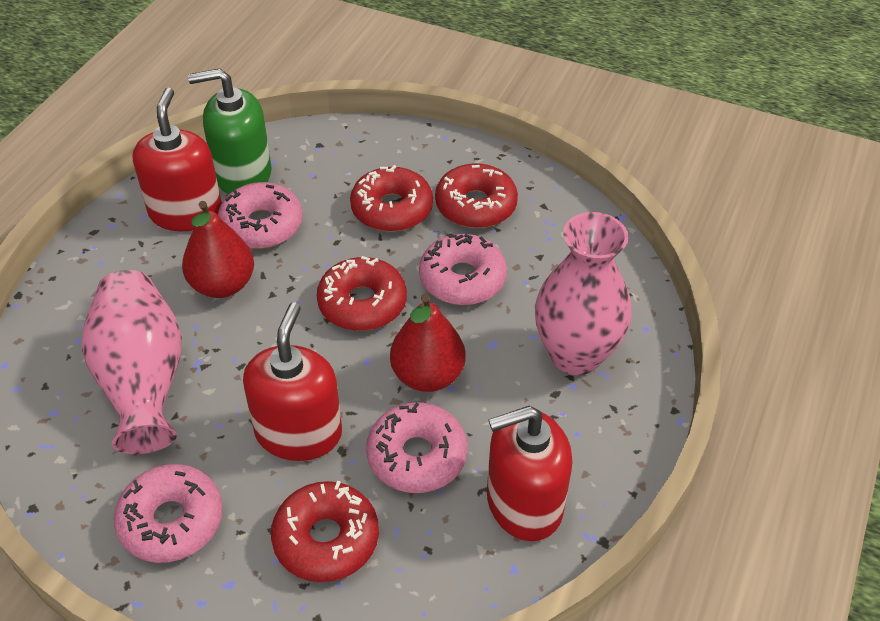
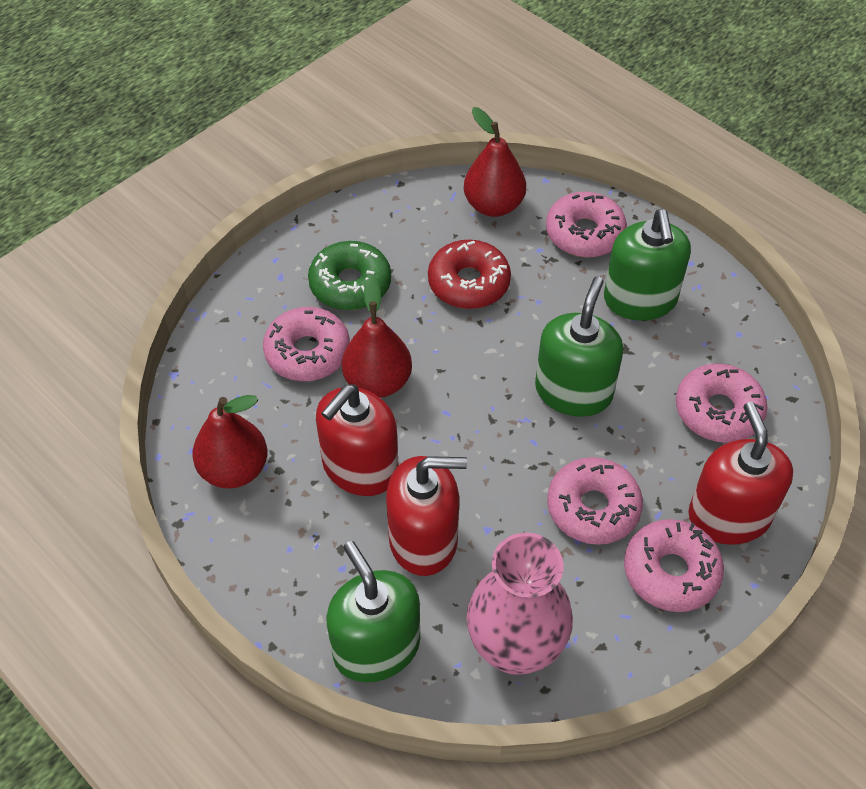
green donut: 0 -> 1
green soap dispenser: 1 -> 3
pink donut: 4 -> 5
pink vase: 2 -> 1
red donut: 4 -> 1
red pear: 2 -> 3

